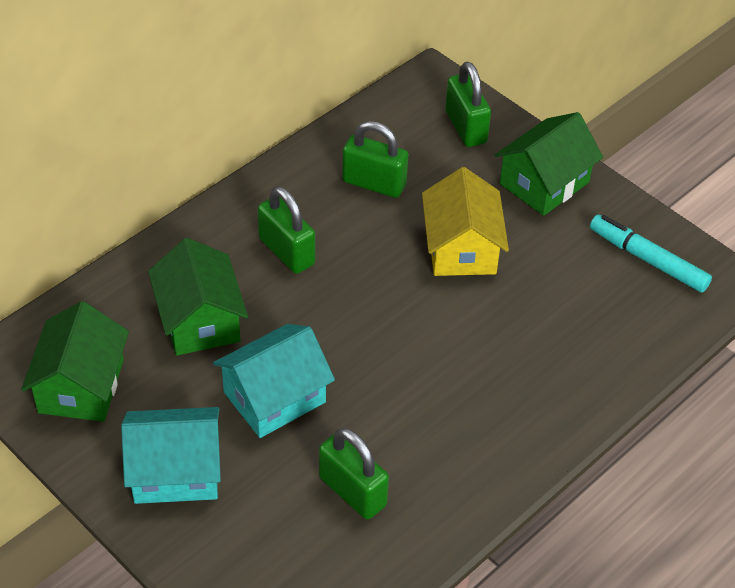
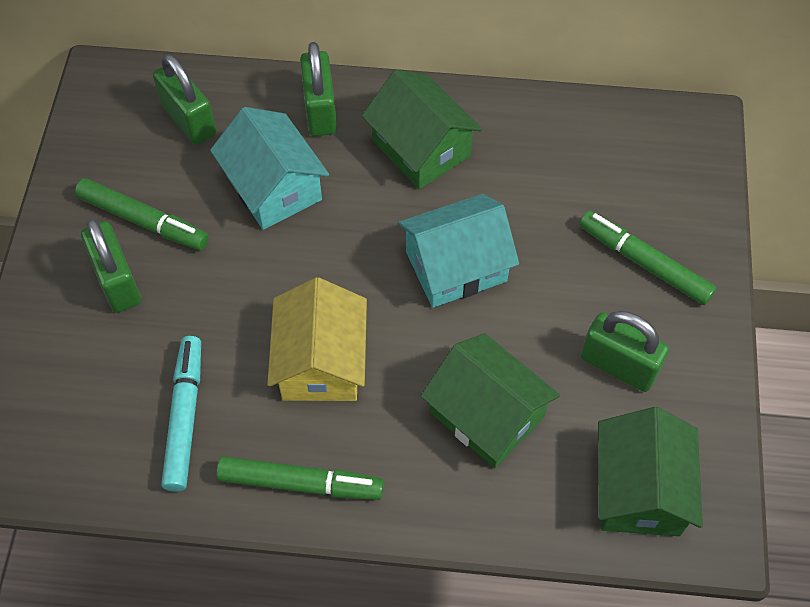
green marker: 0 -> 3

